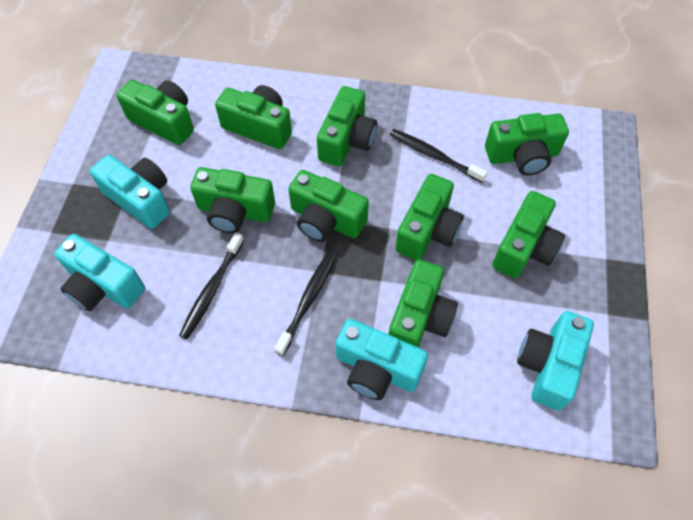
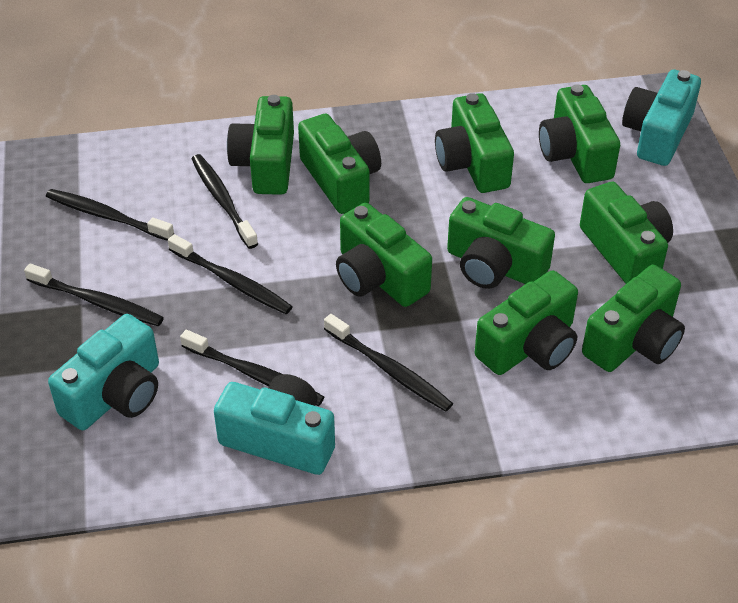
black toothbrush: 3 -> 6
turquoise camera: 4 -> 3

